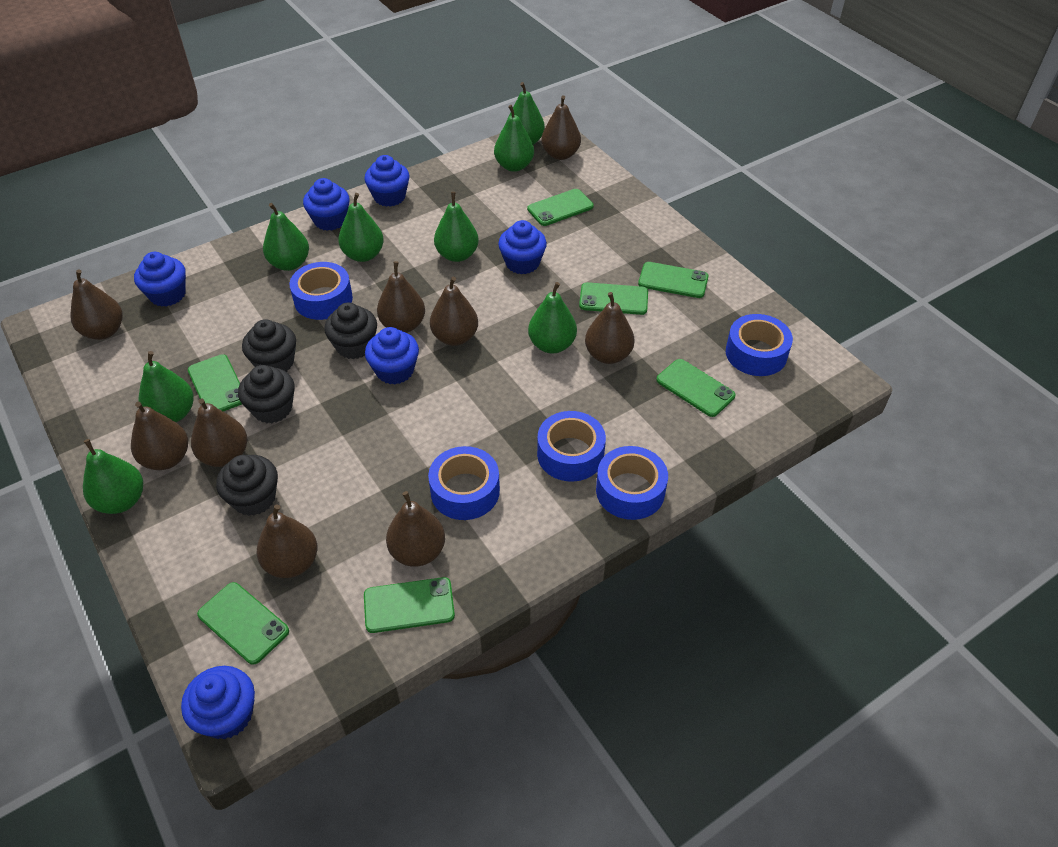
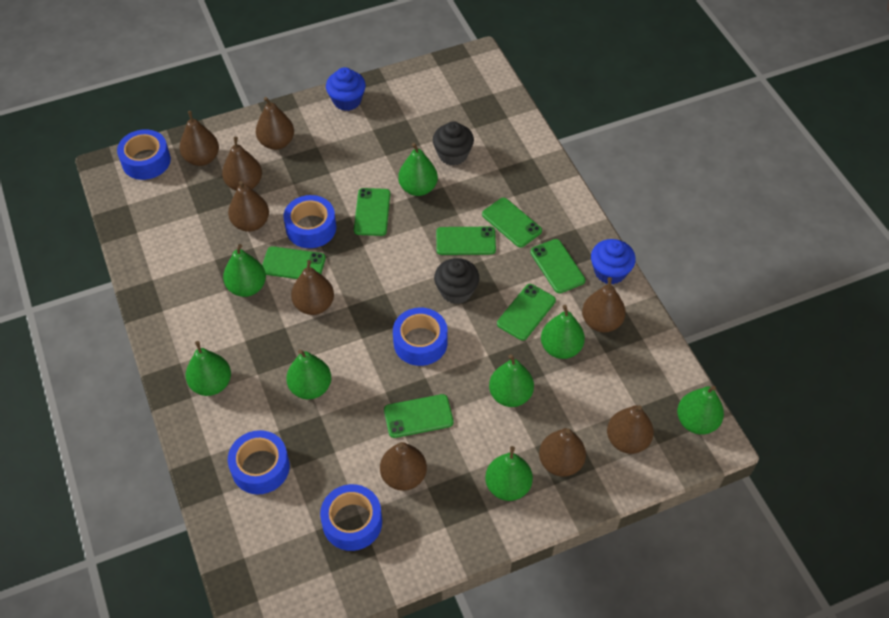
black cupcake: 4 -> 2
blue cupcake: 6 -> 2

